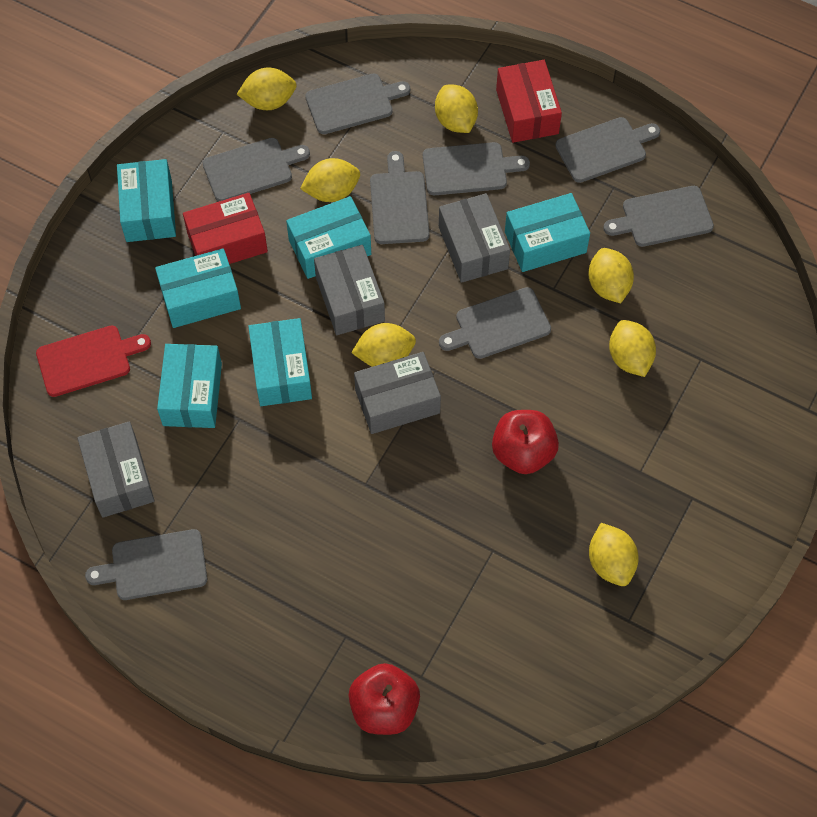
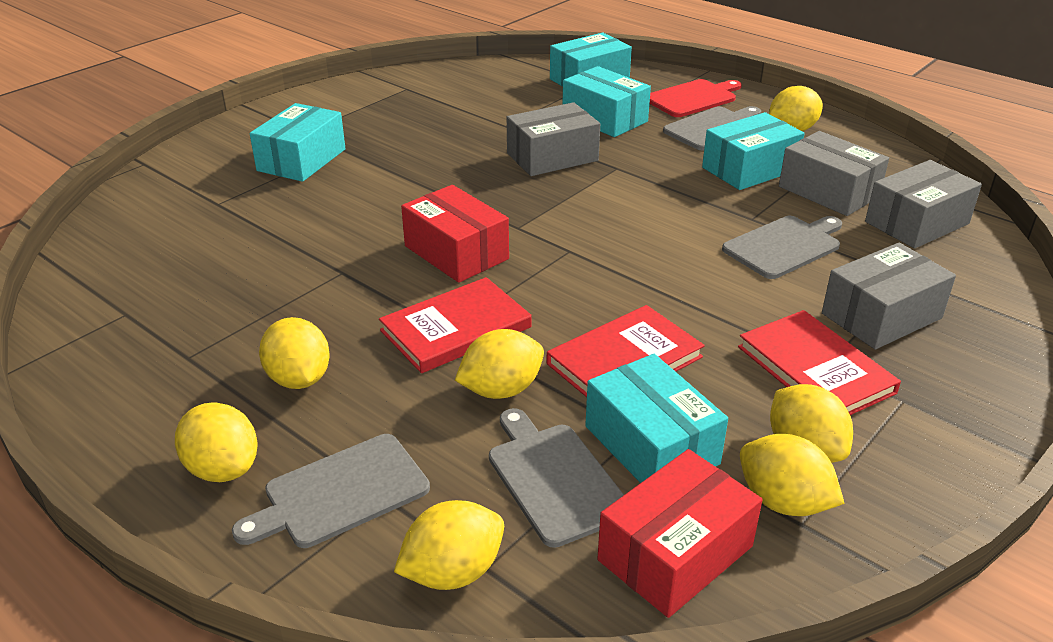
grey cutting board: 8 -> 4
red apple: 2 -> 0
red book: 0 -> 3
turquoise box: 6 -> 5

